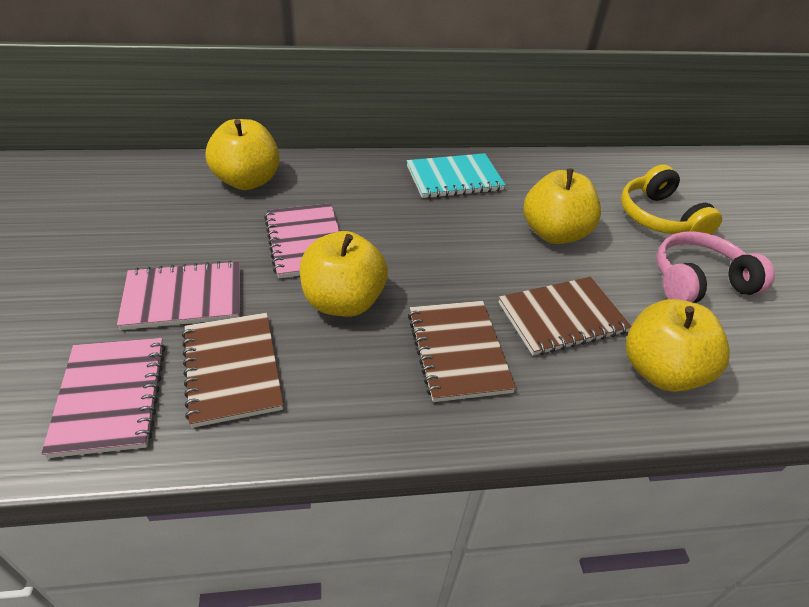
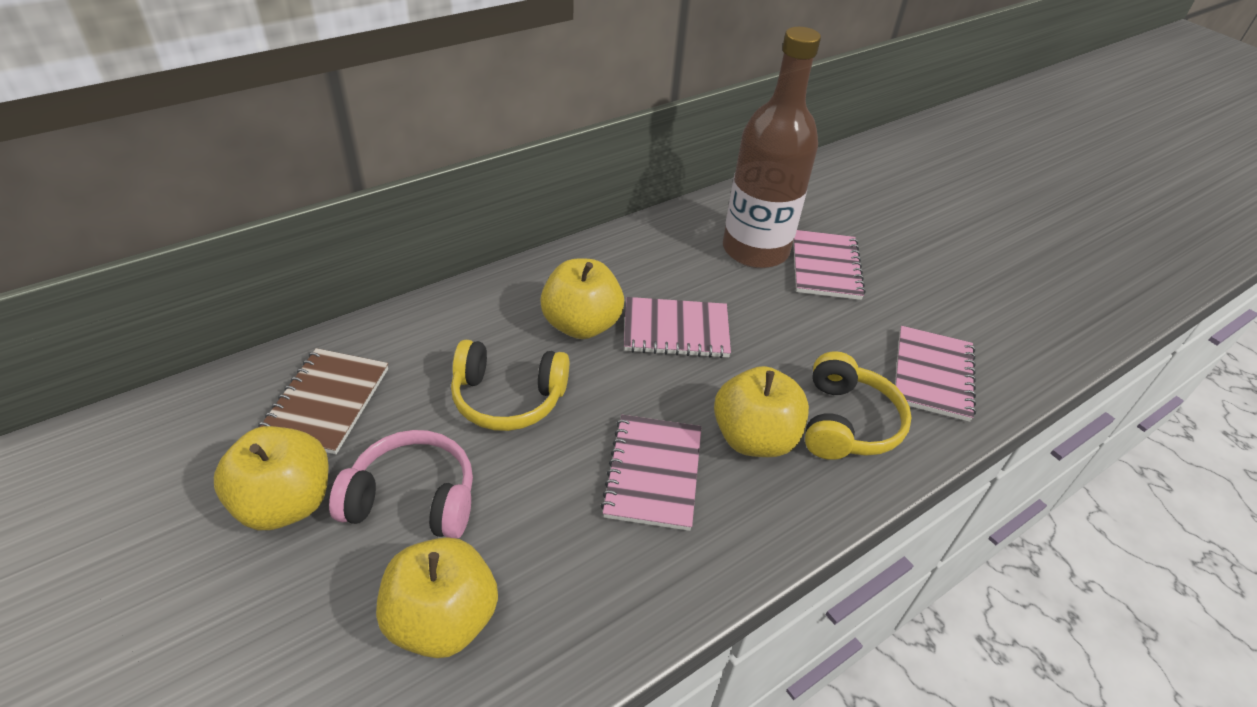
brown bottle: 0 -> 1
brown notebook: 3 -> 1
pink notebook: 3 -> 4
turquoise notebook: 1 -> 0
yellow headphones: 1 -> 2

